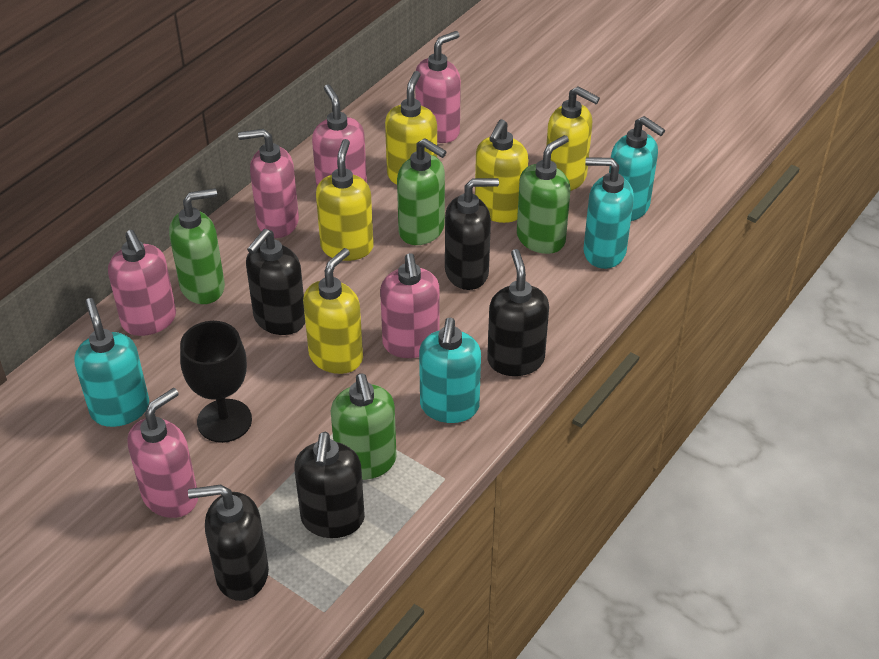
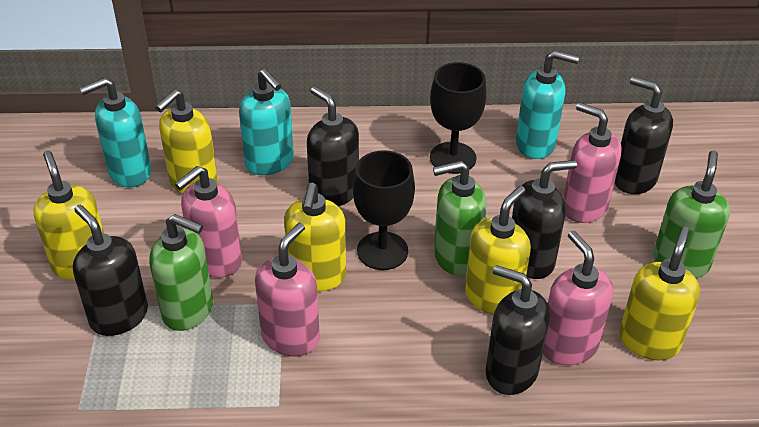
black goblet: 1 -> 2
green soap dispenser: 4 -> 3
pink soap dispenser: 6 -> 4
turquoise soap dispenser: 4 -> 3

